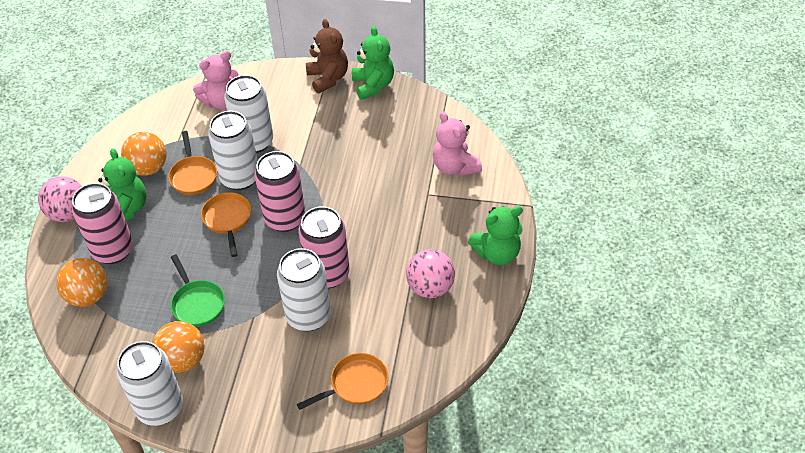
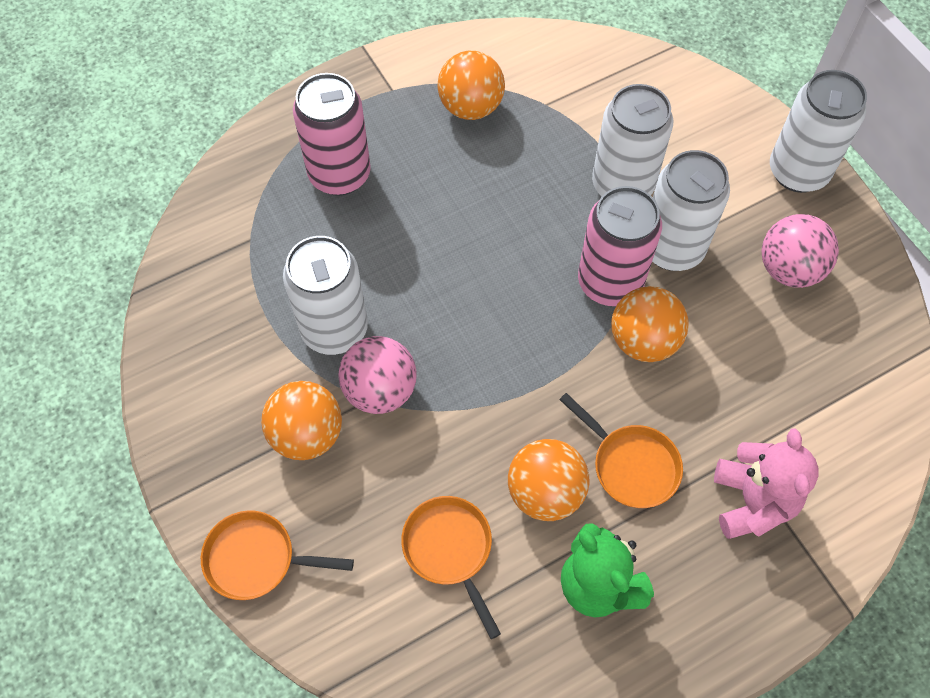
brown teddy bear: 1 -> 0
green pan: 1 -> 0
green teddy bear: 3 -> 1
orange ball: 3 -> 4
pink can: 3 -> 2
pink teddy bear: 2 -> 1

